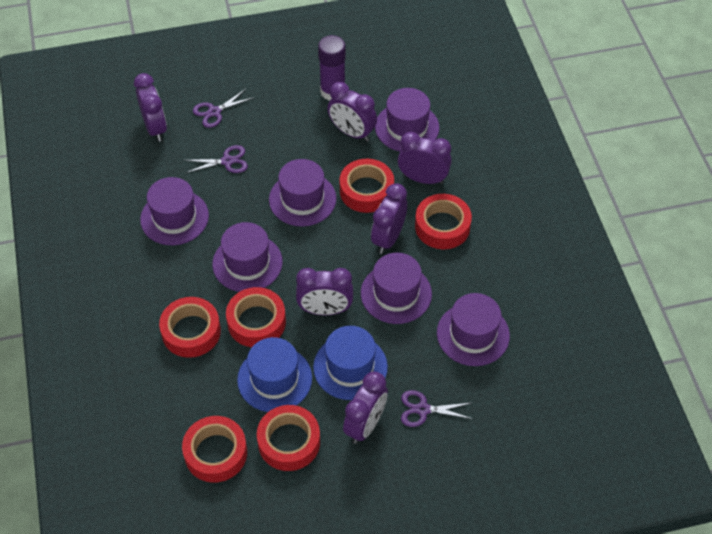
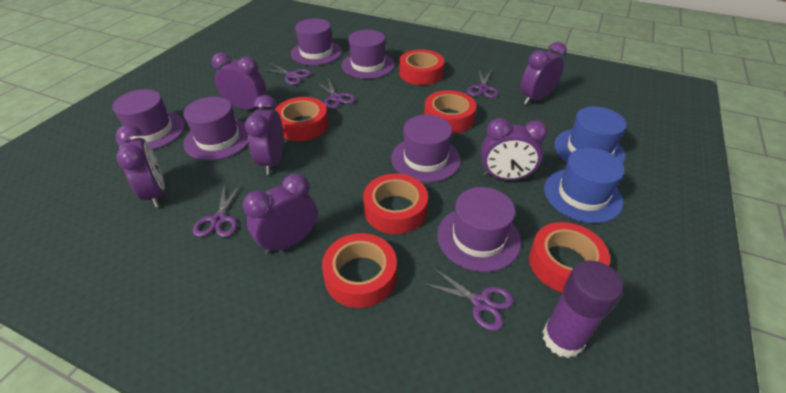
purple scissors: 3 -> 5

